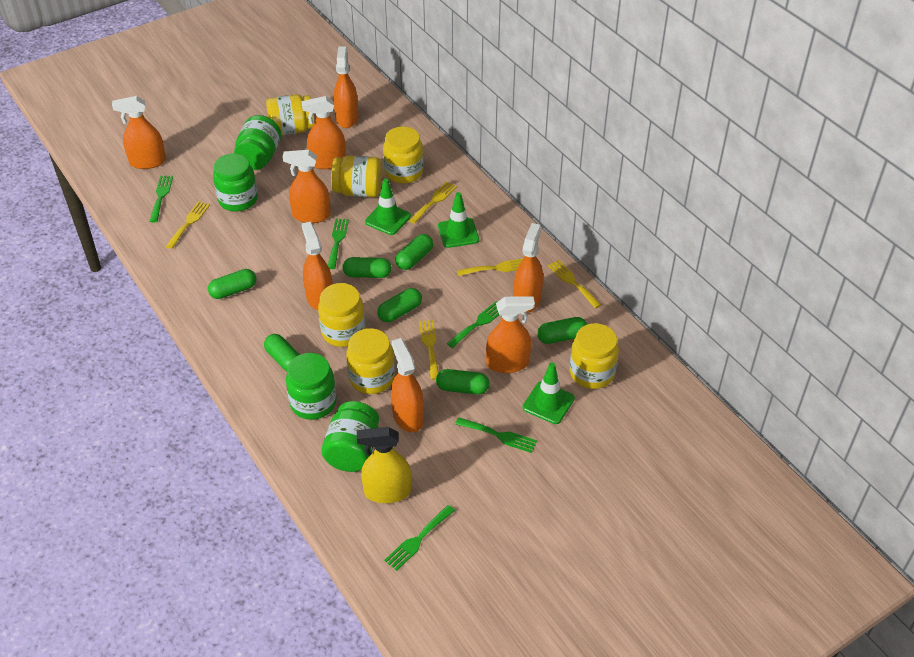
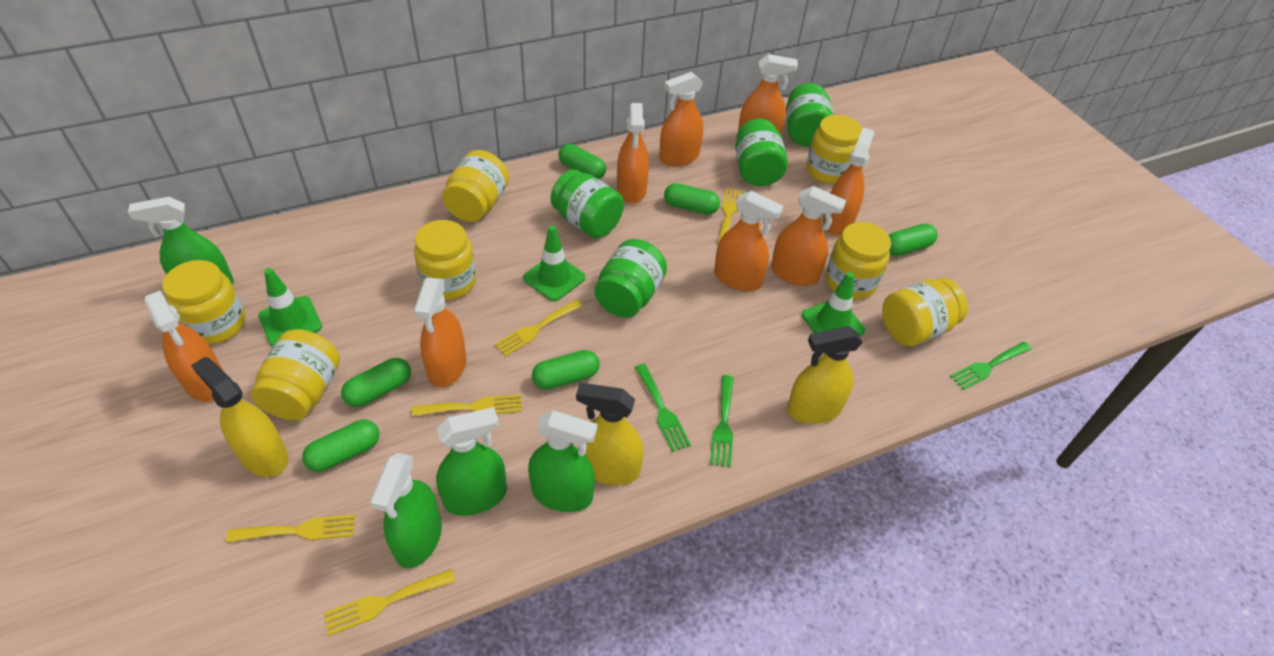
green capsule: 7 -> 6
green fork: 5 -> 3
green spray bottle: 0 -> 4
yellow jar: 6 -> 7
yellow spray bottle: 1 -> 3

